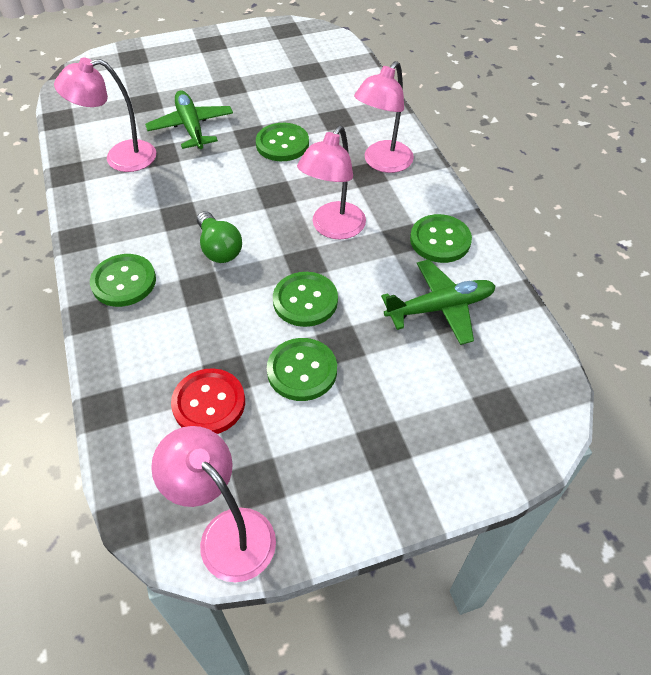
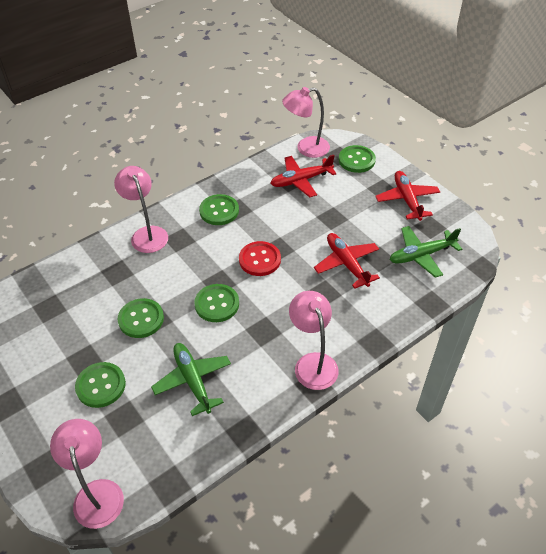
green light bulb: 1 -> 0
red plane: 0 -> 3

